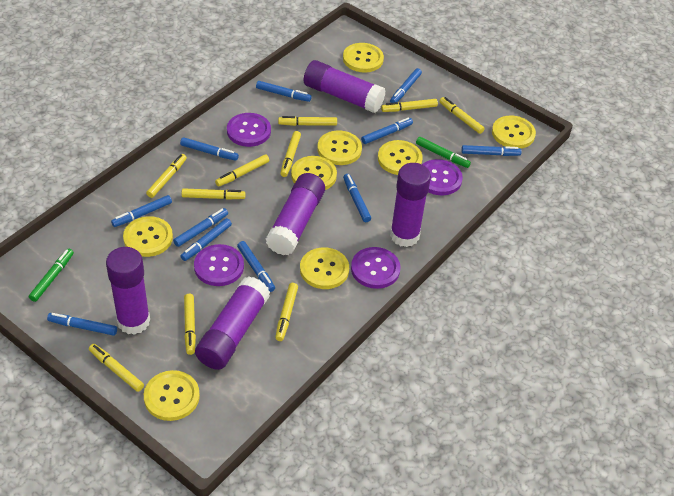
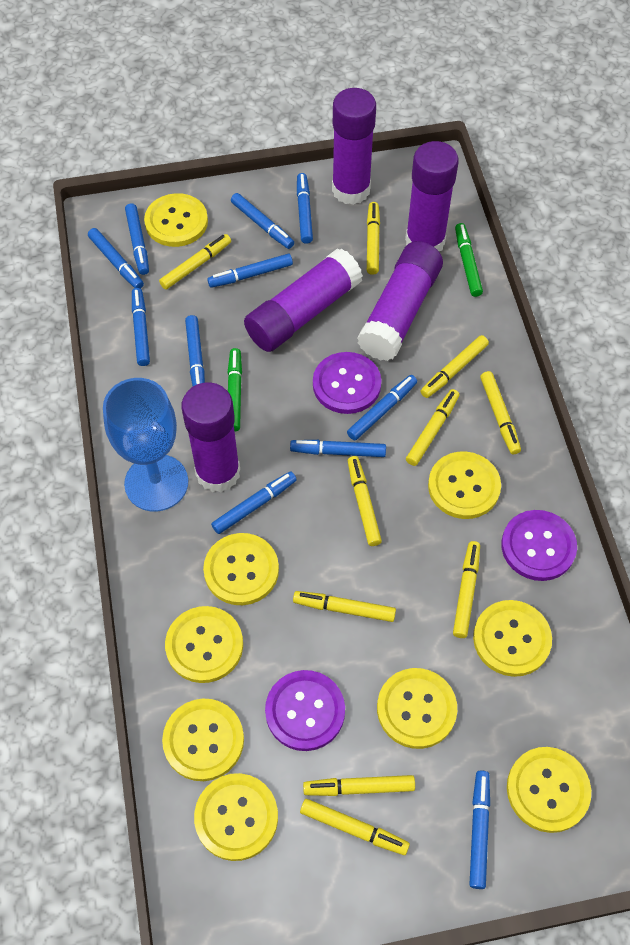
blue goblet: 0 -> 1
purple button: 4 -> 3
yellow button: 8 -> 9

